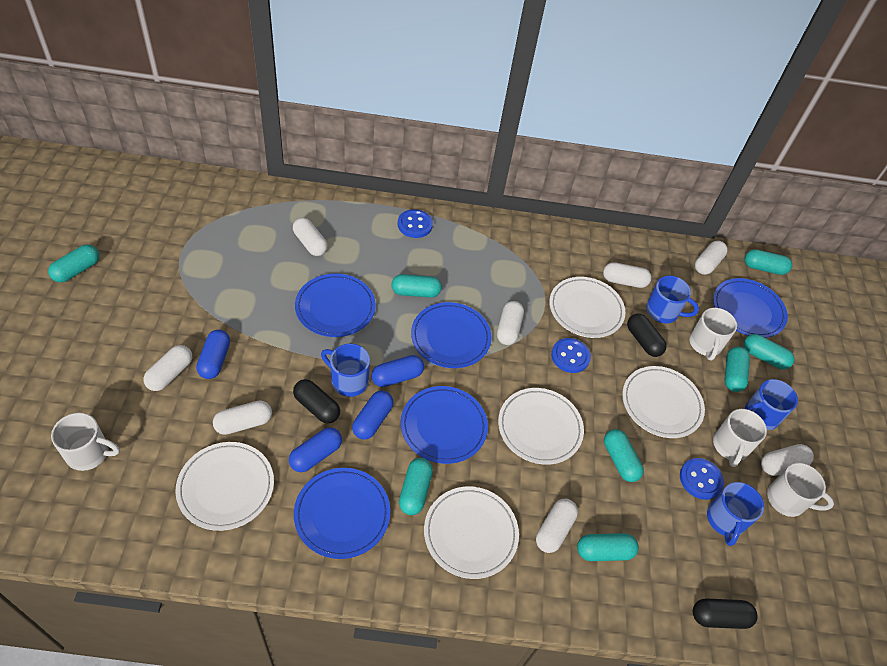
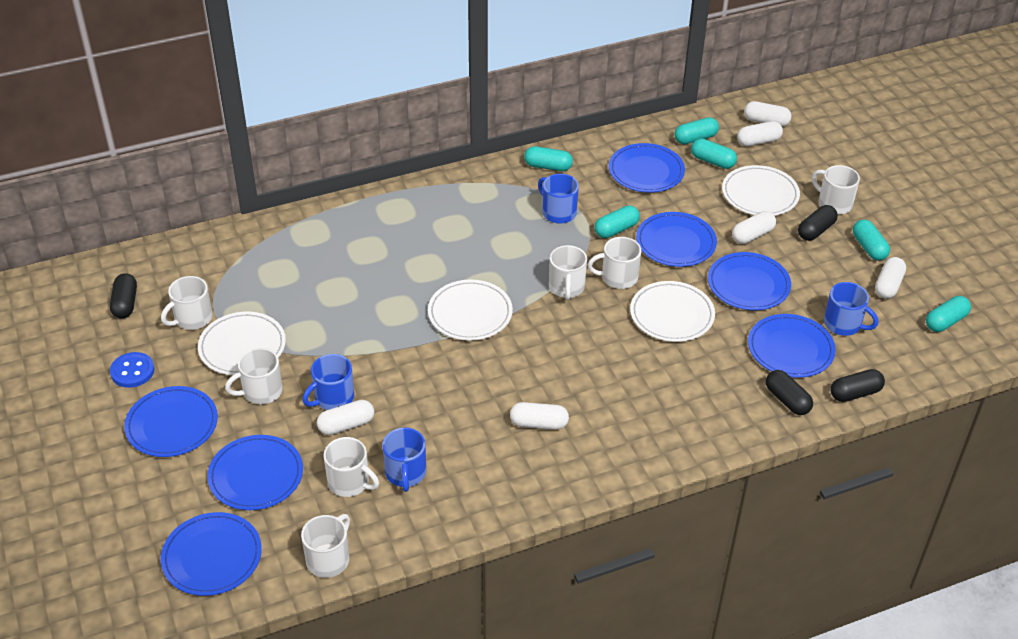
black capsule: 3 -> 4
blue button: 3 -> 1
blue capsule: 4 -> 0
blue plate: 5 -> 7
turquoise capsule: 8 -> 6
white capsule: 8 -> 6
white mug: 4 -> 7
white plate: 5 -> 4

